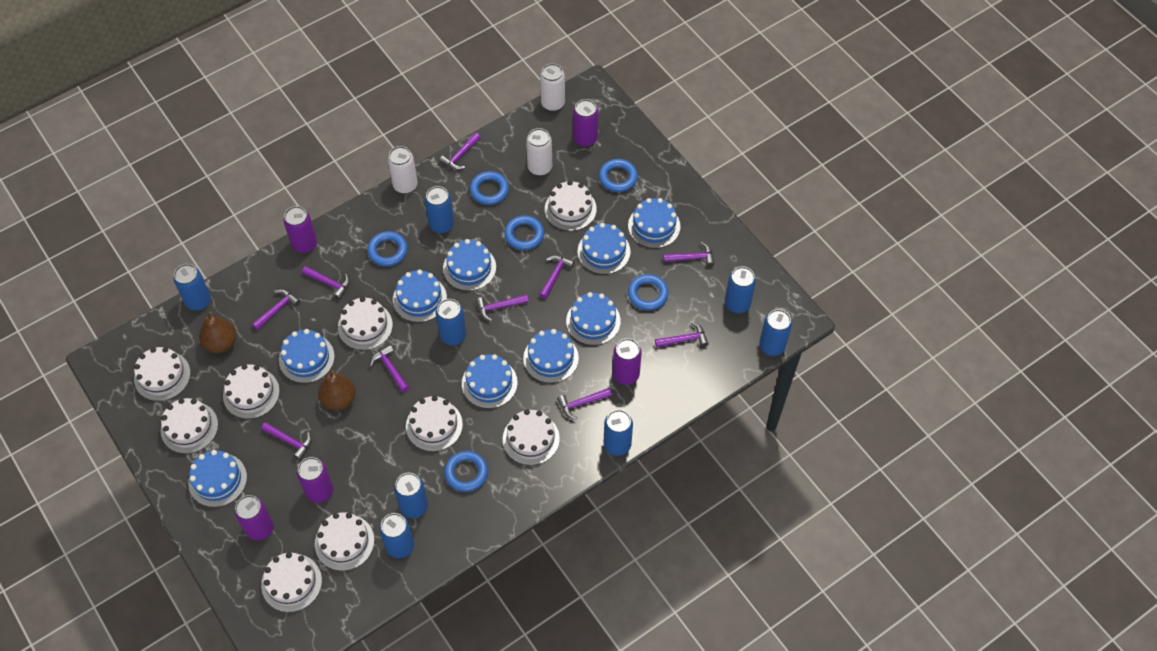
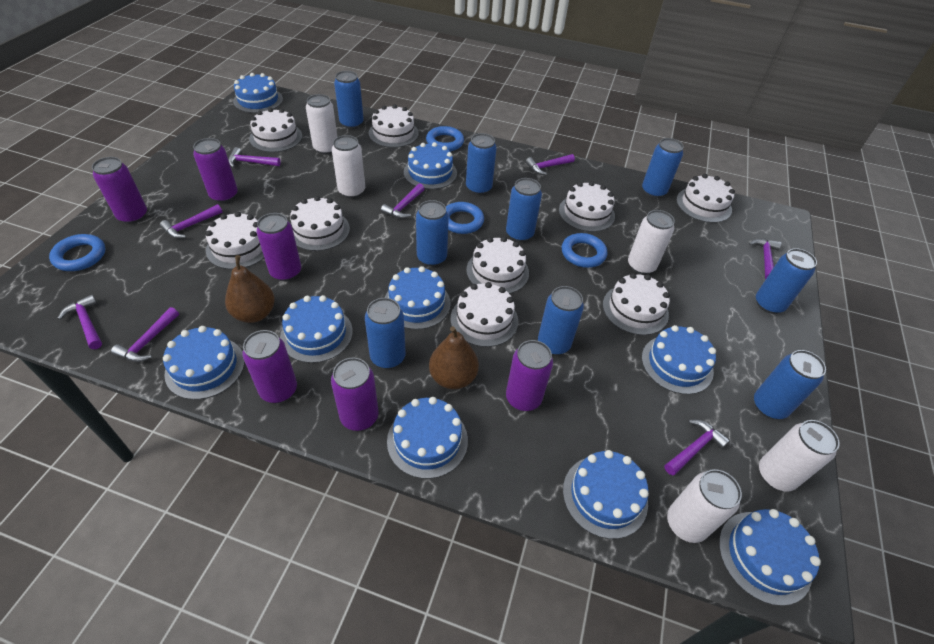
blue can: 8 -> 9
blue ring: 6 -> 4
purple can: 5 -> 6
purple hammer: 10 -> 8
white can: 3 -> 5

